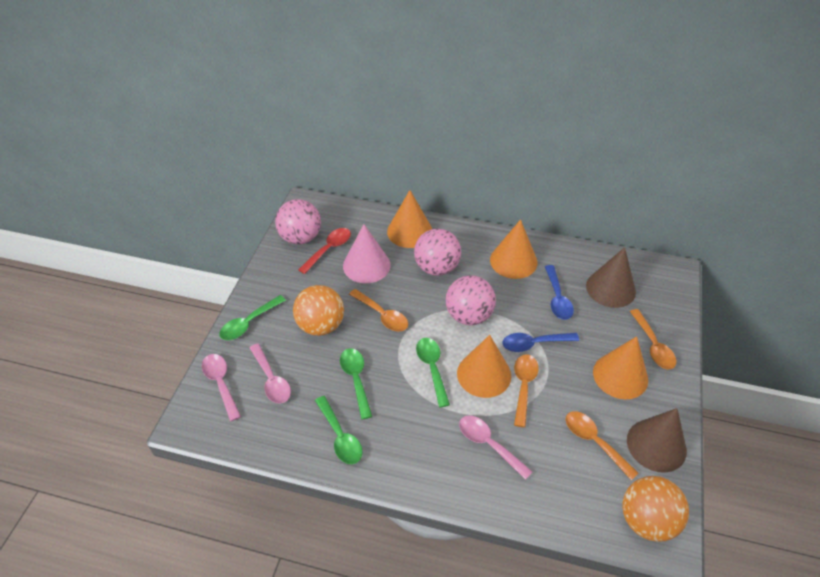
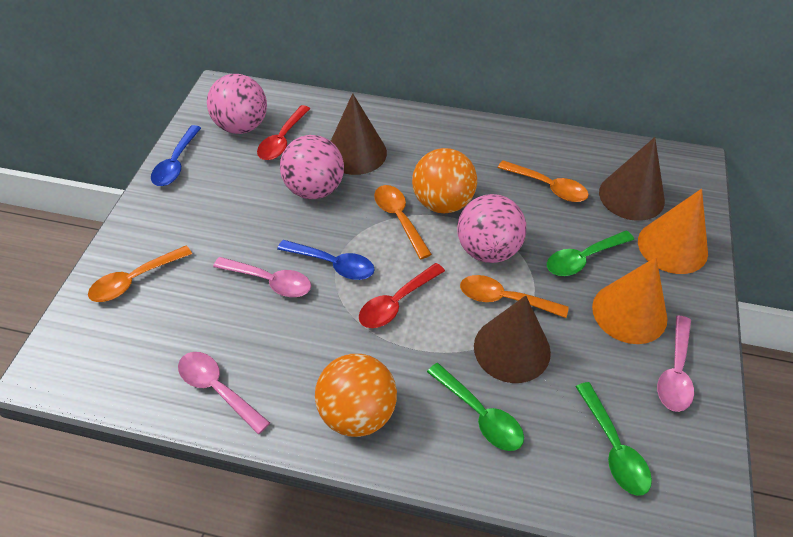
brown cone: 2 -> 3
green spoon: 4 -> 3
orange cone: 4 -> 2
pink cone: 1 -> 0
red spoon: 1 -> 2

